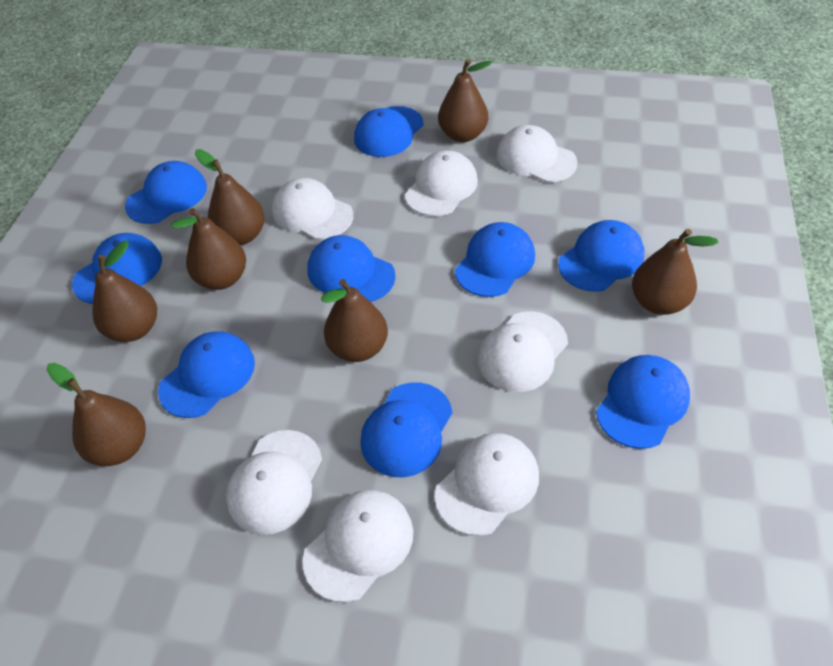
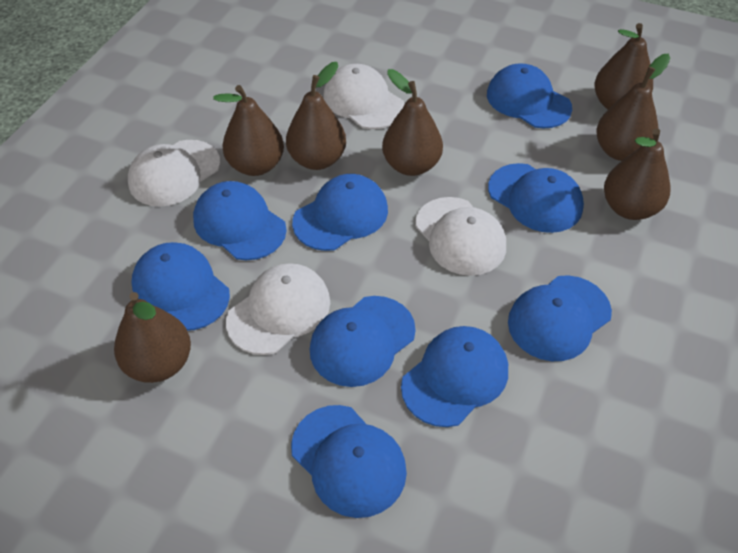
white cap: 7 -> 4

